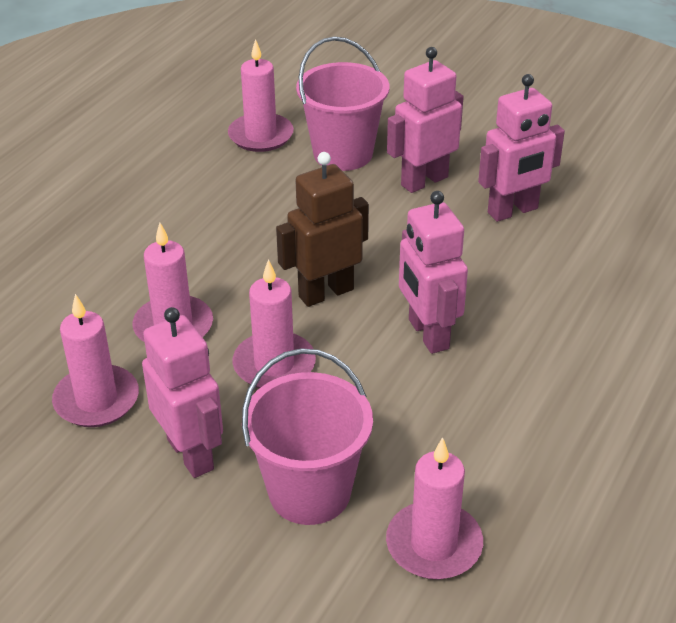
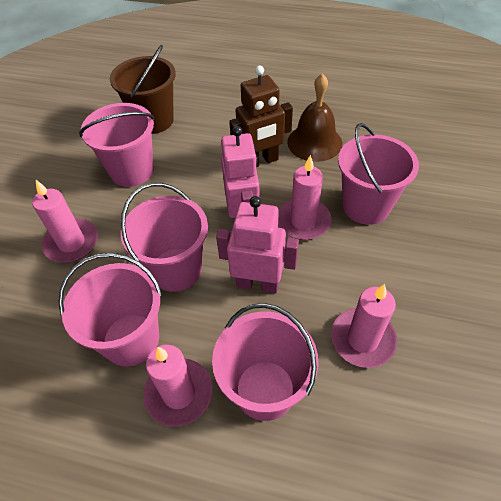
brown bell: 0 -> 1
brown bucket: 0 -> 1
pink bucket: 2 -> 5
pink candle: 5 -> 4
pink robot: 4 -> 2

